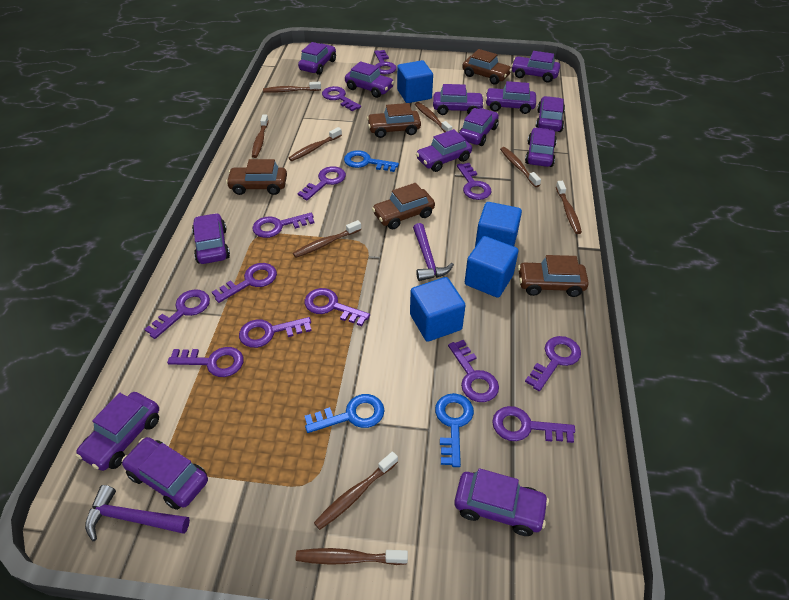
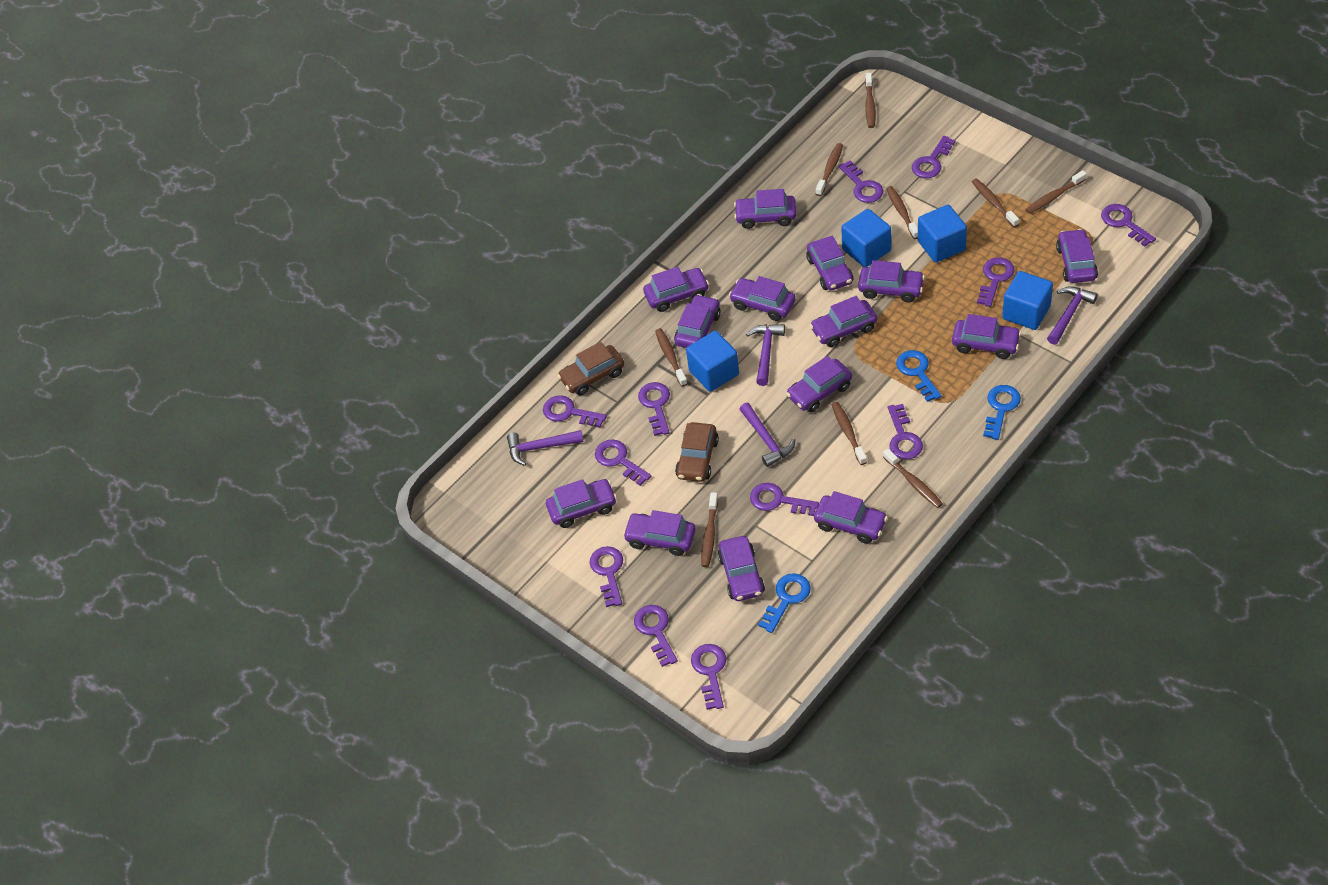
brown car: 5 -> 2
purple car: 13 -> 14
purple hammer: 2 -> 4
purple key: 13 -> 12

